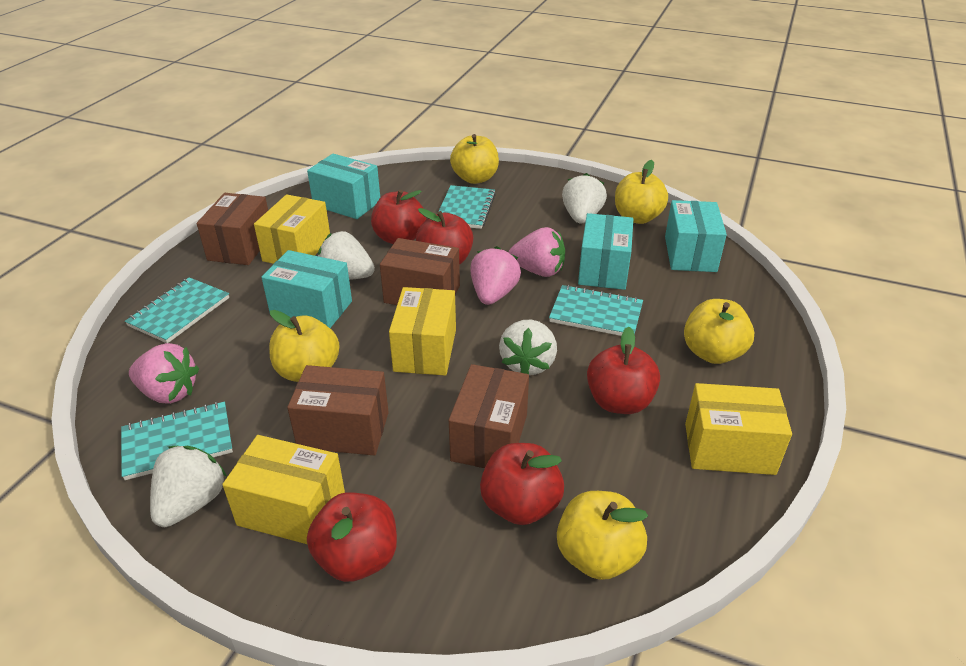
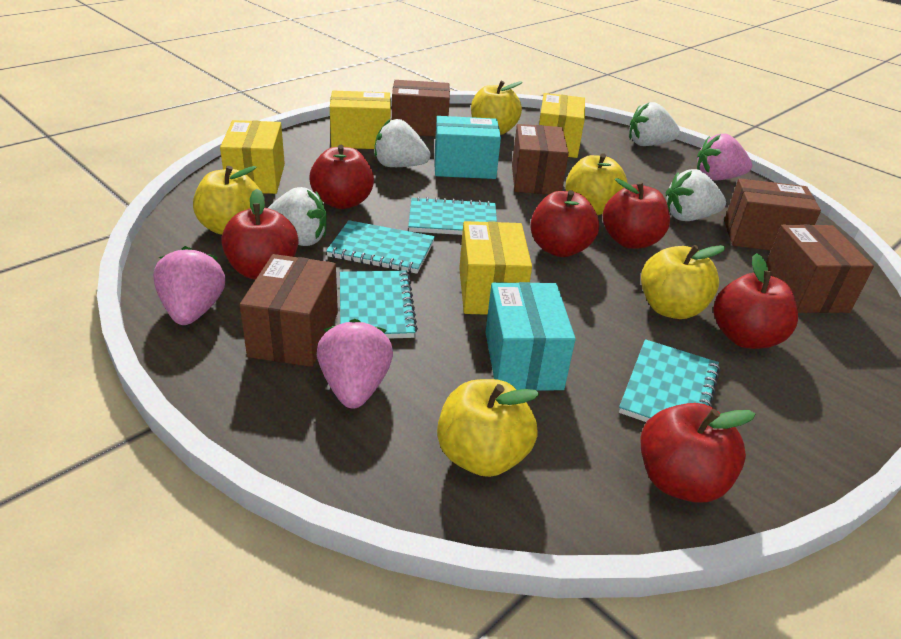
brown box: 4 -> 5
red apple: 5 -> 6
turquoise box: 4 -> 2

